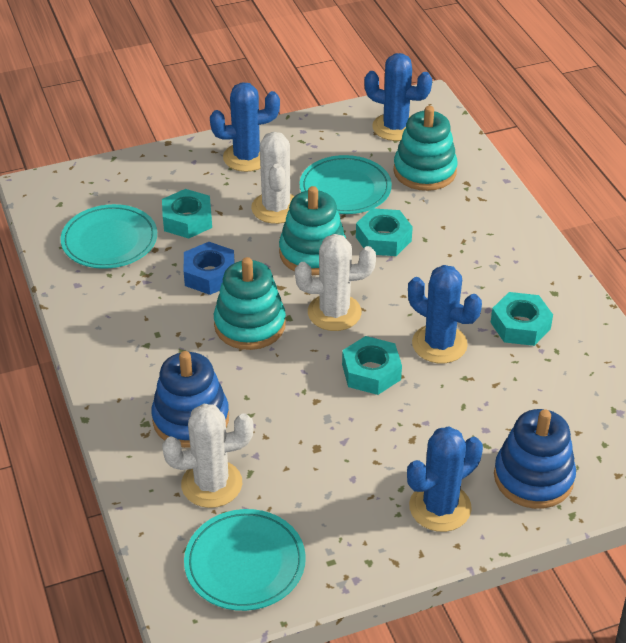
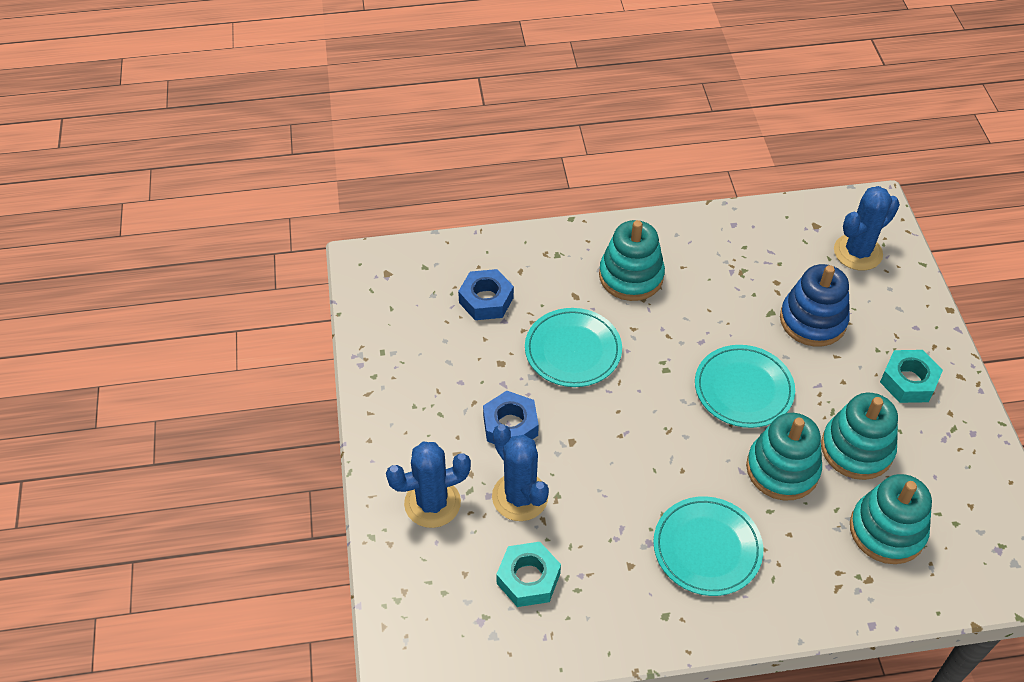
blue cactus: 4 -> 3
blue nut: 1 -> 2
blue stacking toy: 2 -> 1
turquoise nut: 4 -> 2
turquoise stacking toy: 3 -> 4
white cactus: 3 -> 0

